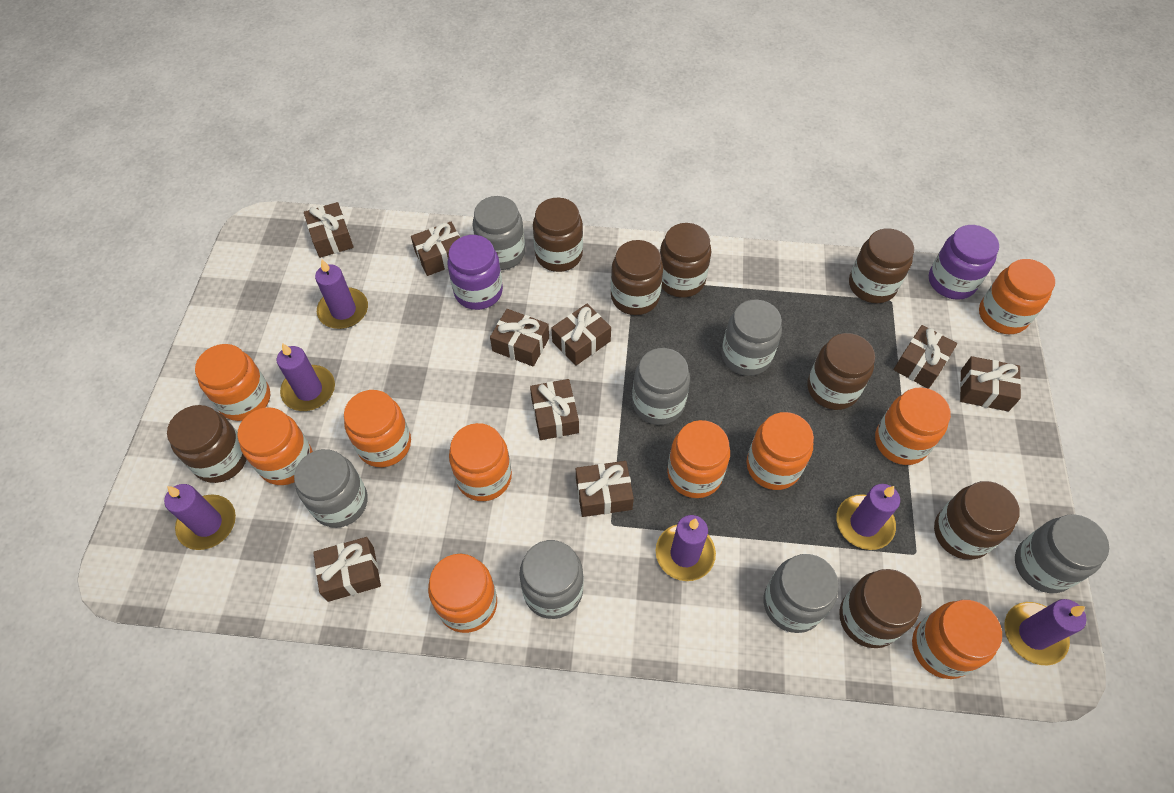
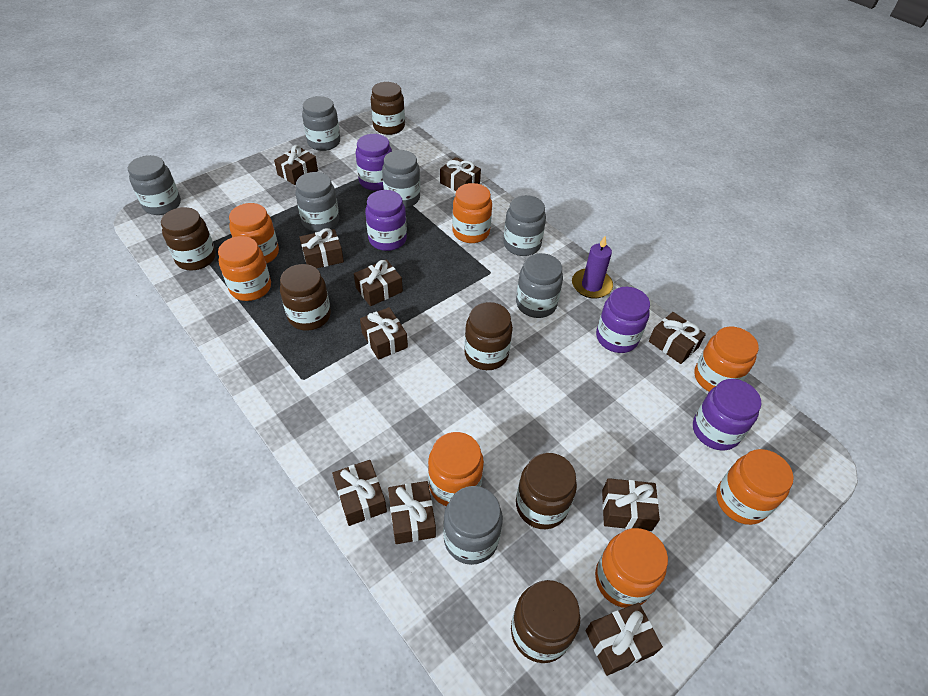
brown gift: 9 -> 10
brown jar: 8 -> 6
orange jar: 10 -> 7
purple candle: 6 -> 1
purple jar: 2 -> 4

